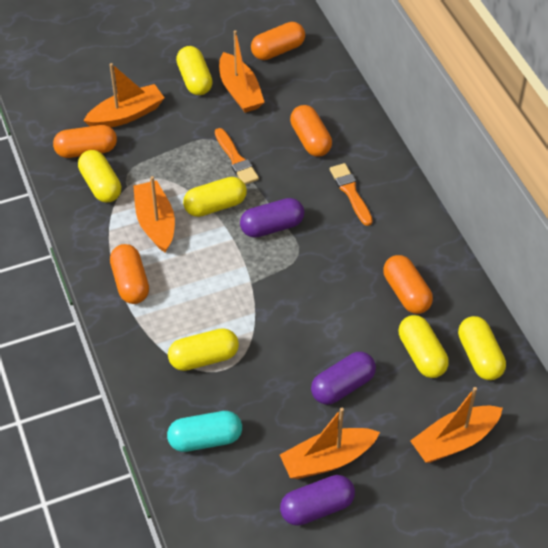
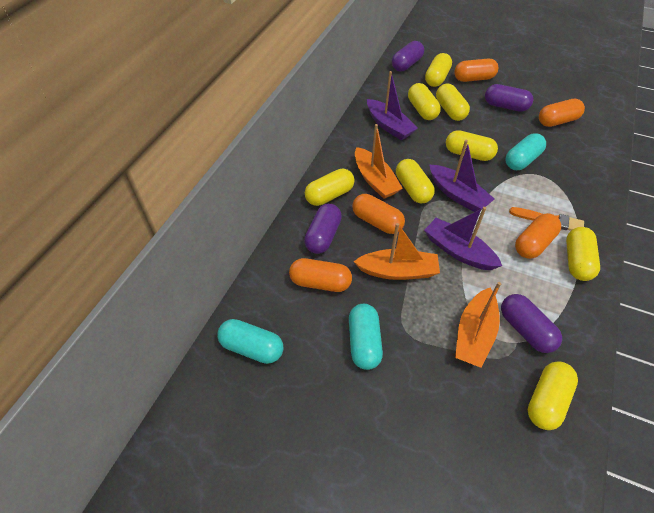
orange boat: 5 -> 3
orange brush: 2 -> 1
purple boat: 0 -> 3
purple capsule: 3 -> 4
turquoise capsule: 1 -> 3
yellow capsule: 6 -> 8

